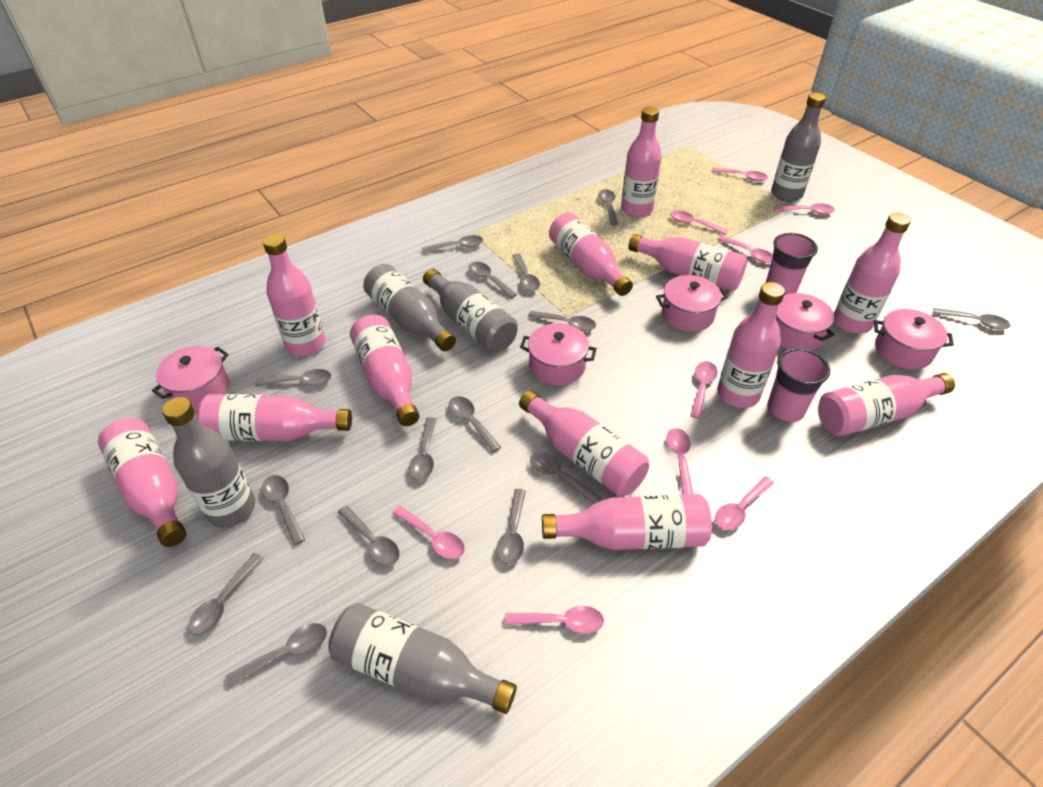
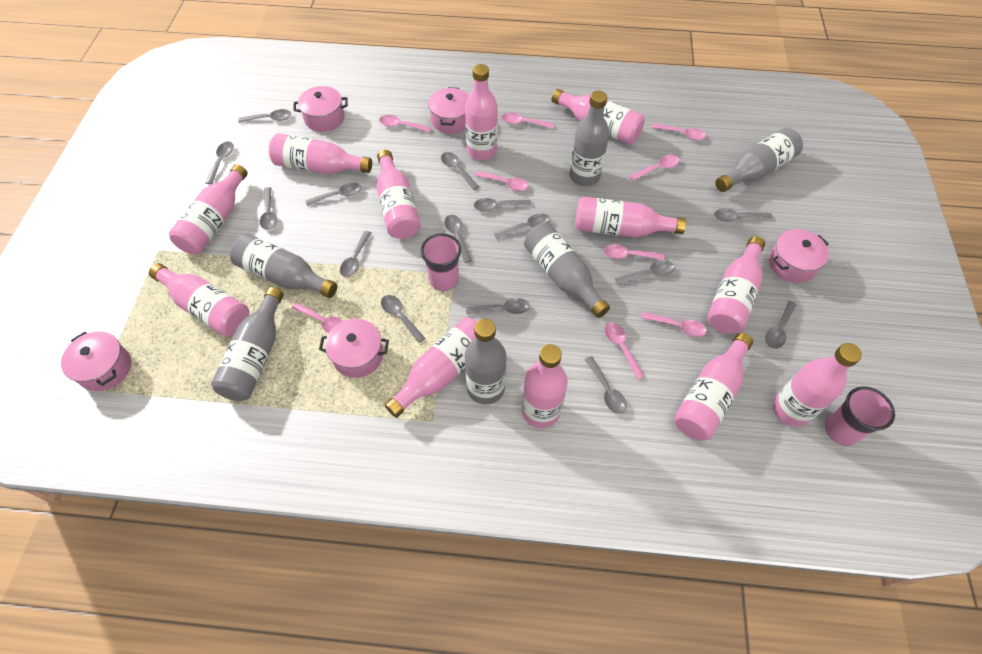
grey bottle: 5 -> 6

